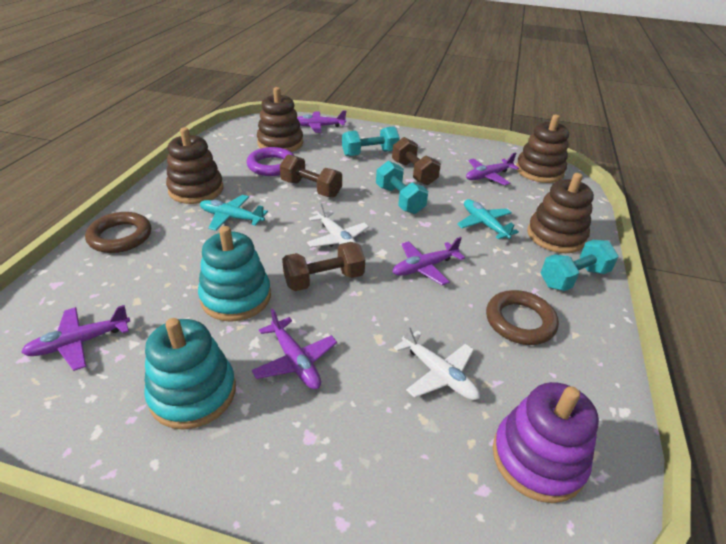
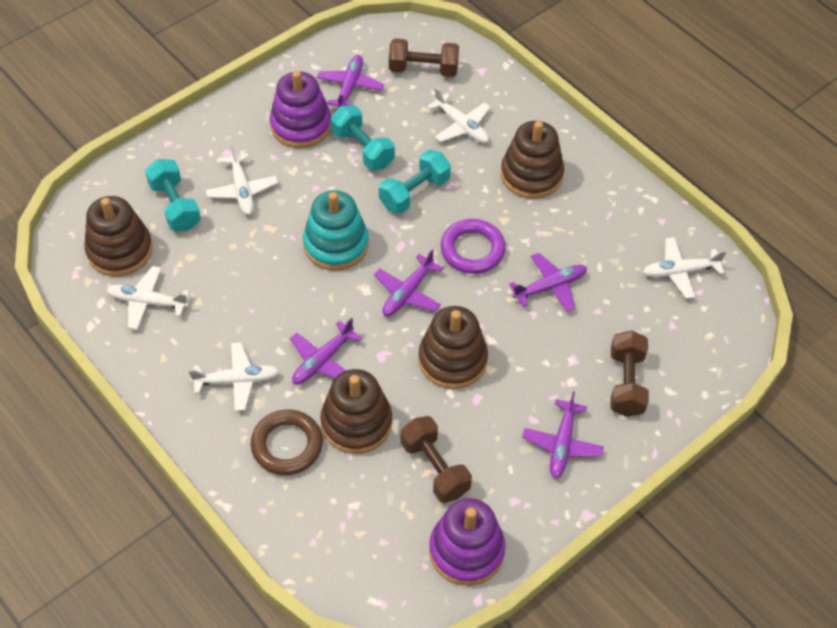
brown ring: 2 -> 1
purple stacking toy: 1 -> 2
turquoise plane: 2 -> 0
turquoise stacking toy: 2 -> 1
white plane: 2 -> 5

